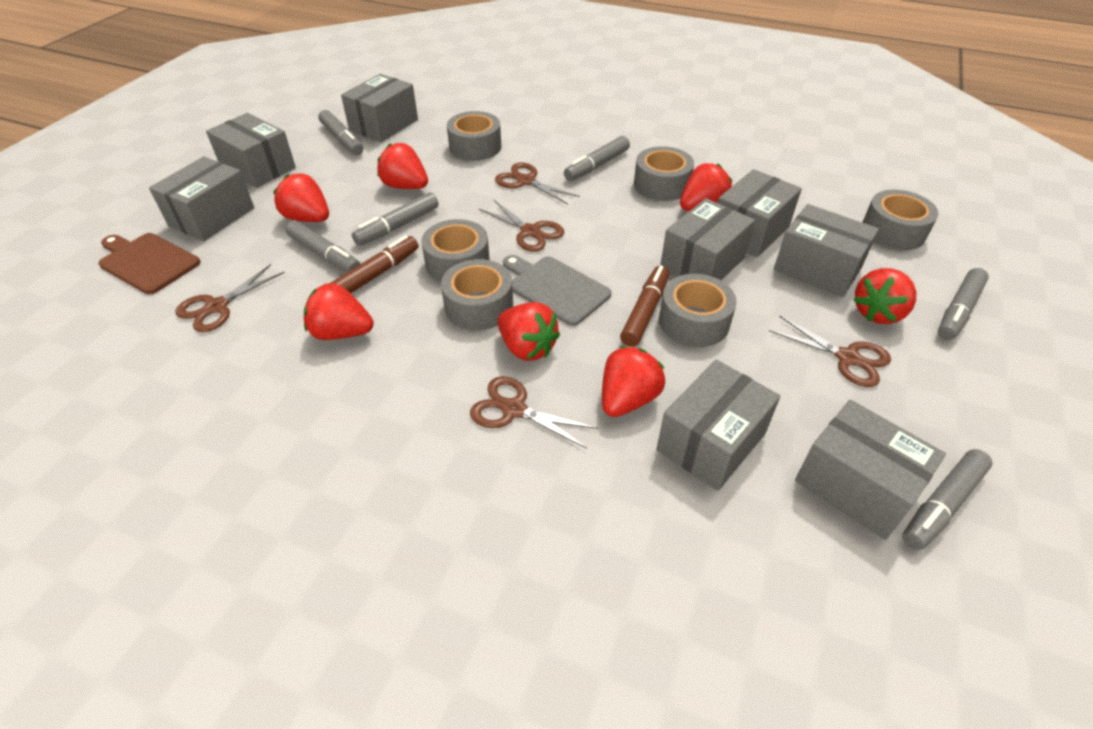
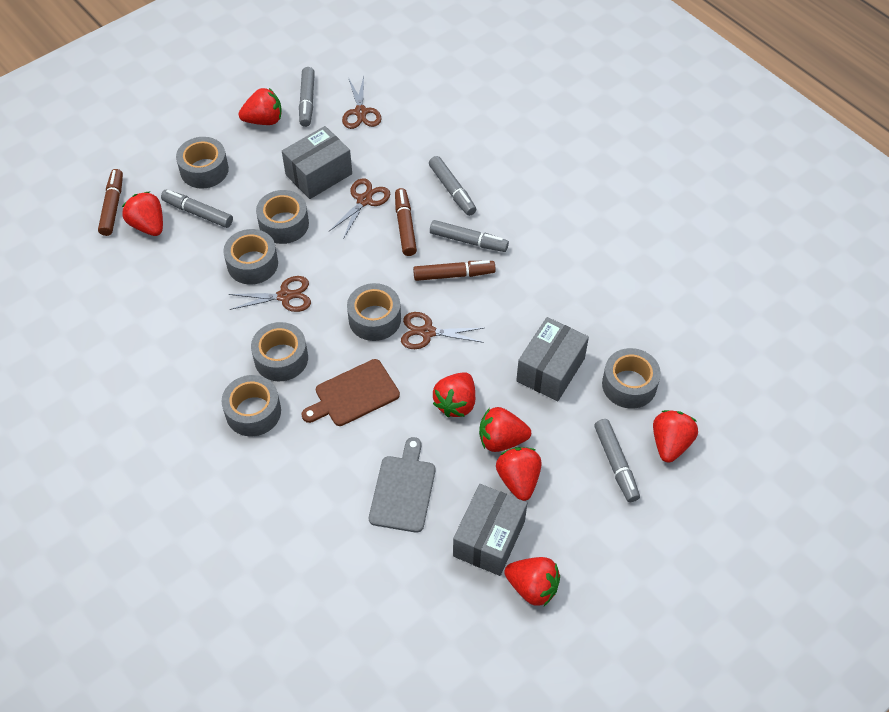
brown marker: 2 -> 3
brown scissors: 5 -> 4
grey box: 8 -> 3
grey marker: 6 -> 5
grey tape: 6 -> 7

